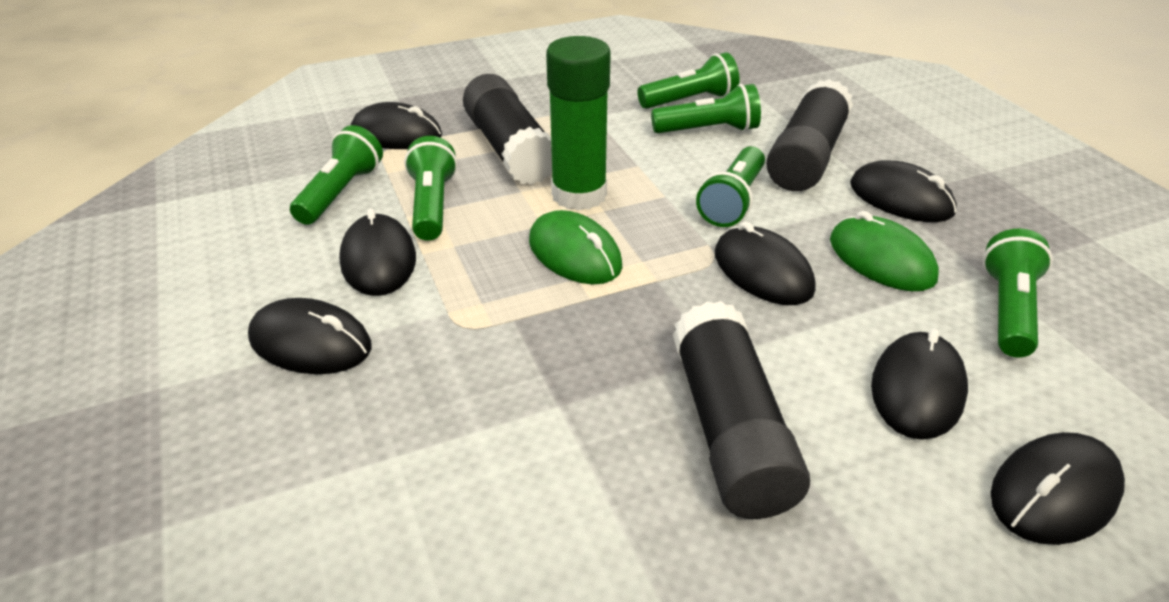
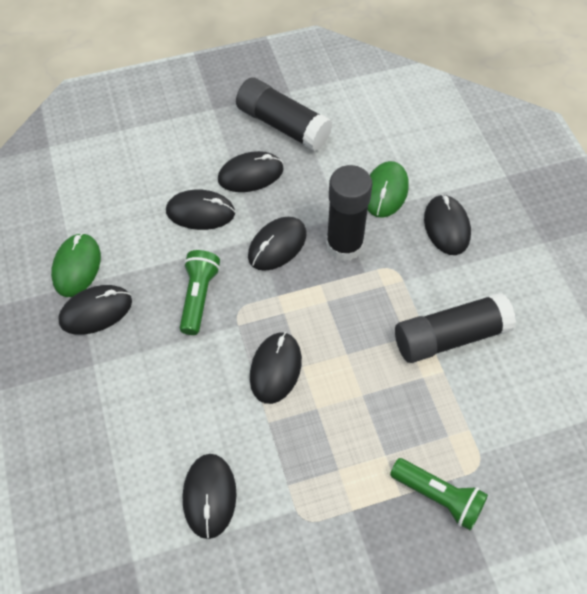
green flashlight: 6 -> 2
green glue stick: 1 -> 0

